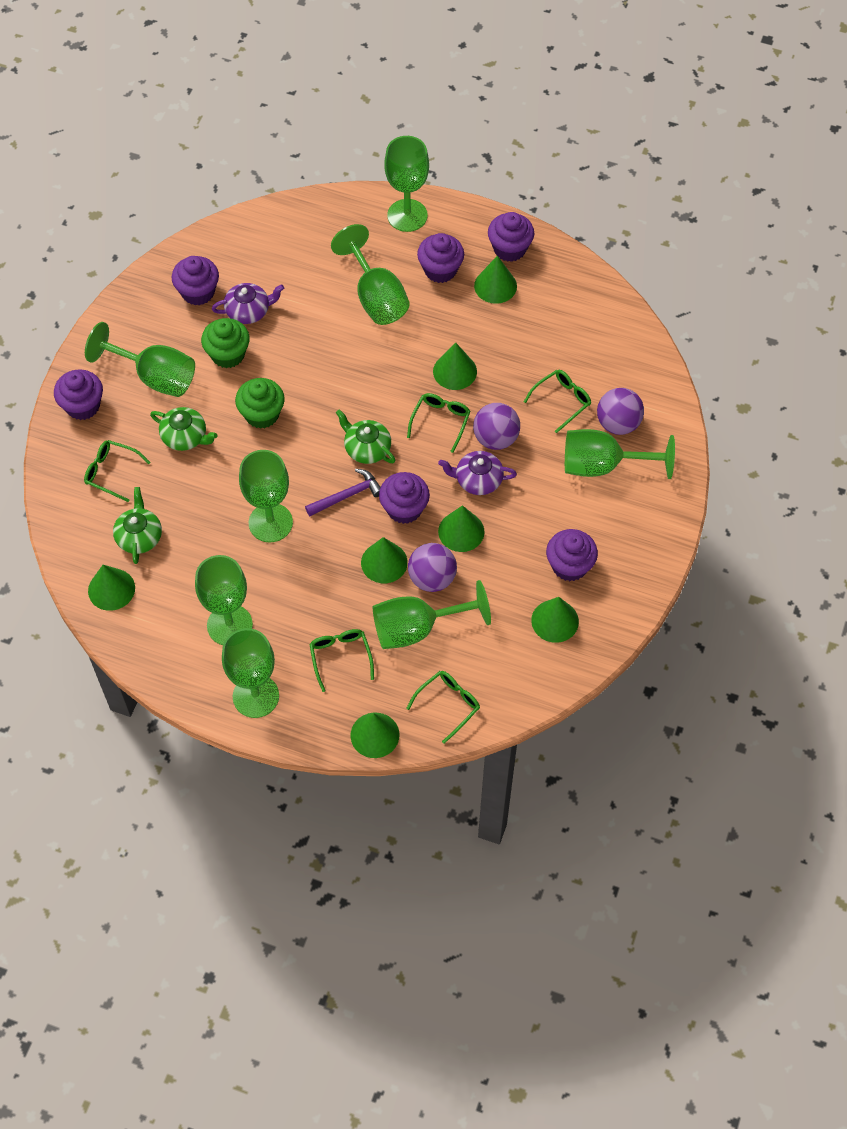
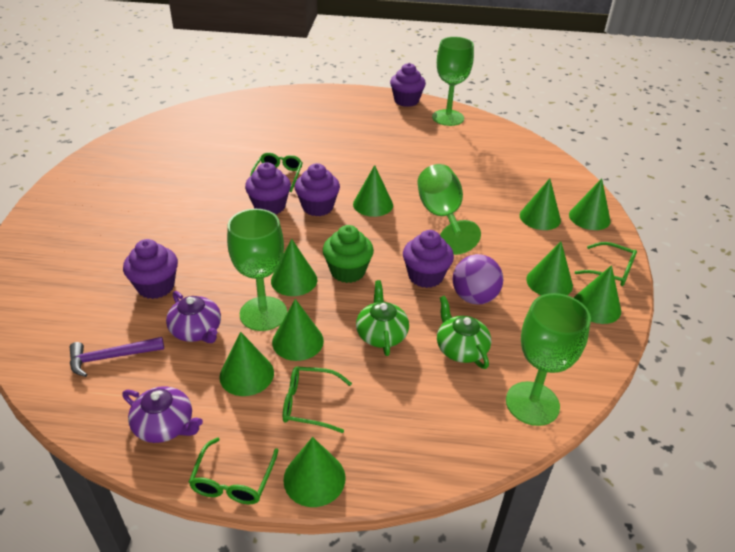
green cone: 7 -> 9
green cupcake: 2 -> 1
green glasses: 5 -> 4
green goblet: 8 -> 4
green teapot: 3 -> 2
purple ball: 3 -> 1
purple cupcake: 6 -> 5

